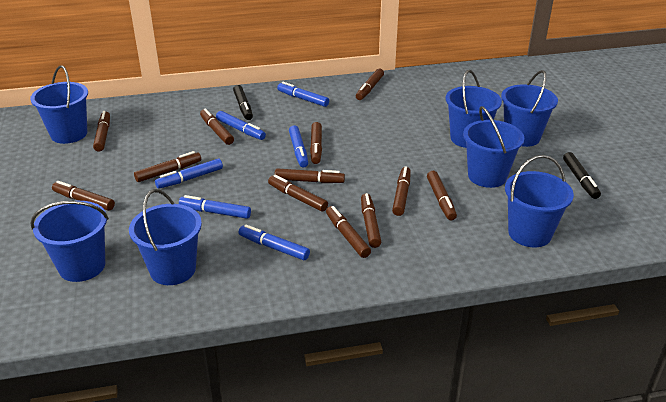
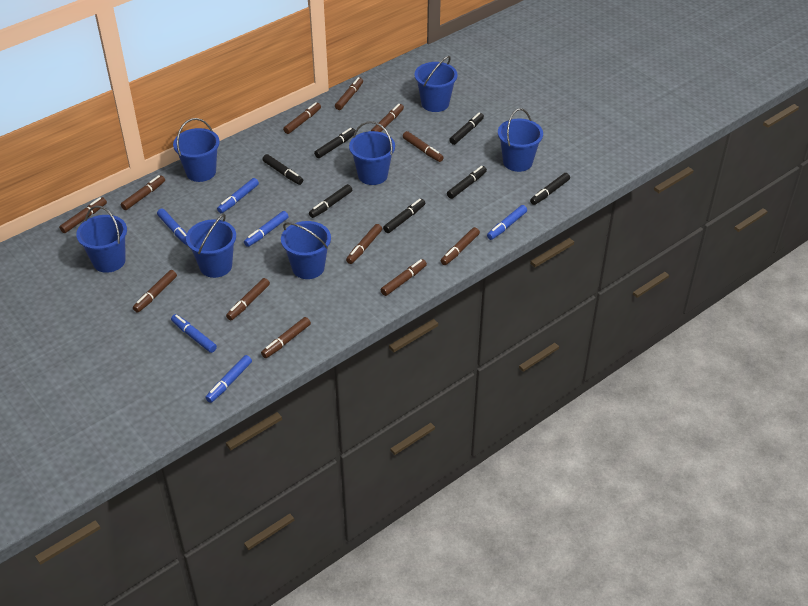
black marker: 2 -> 7

